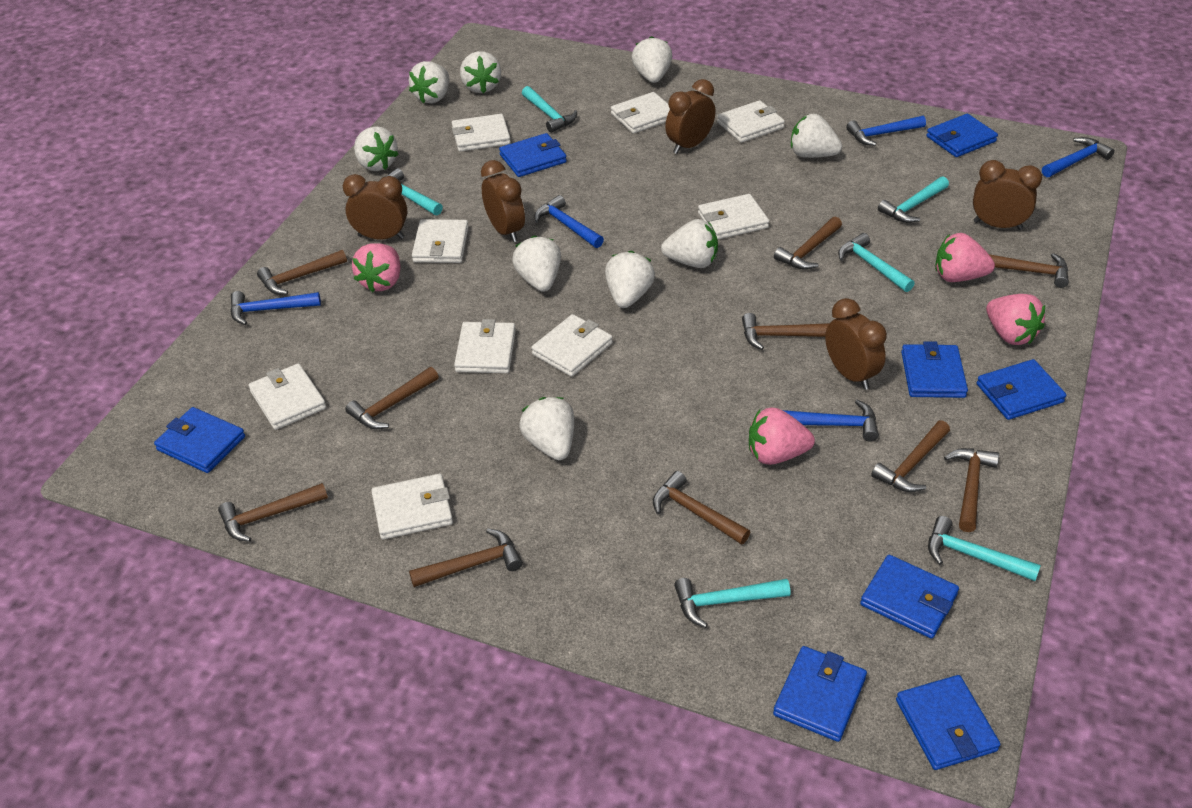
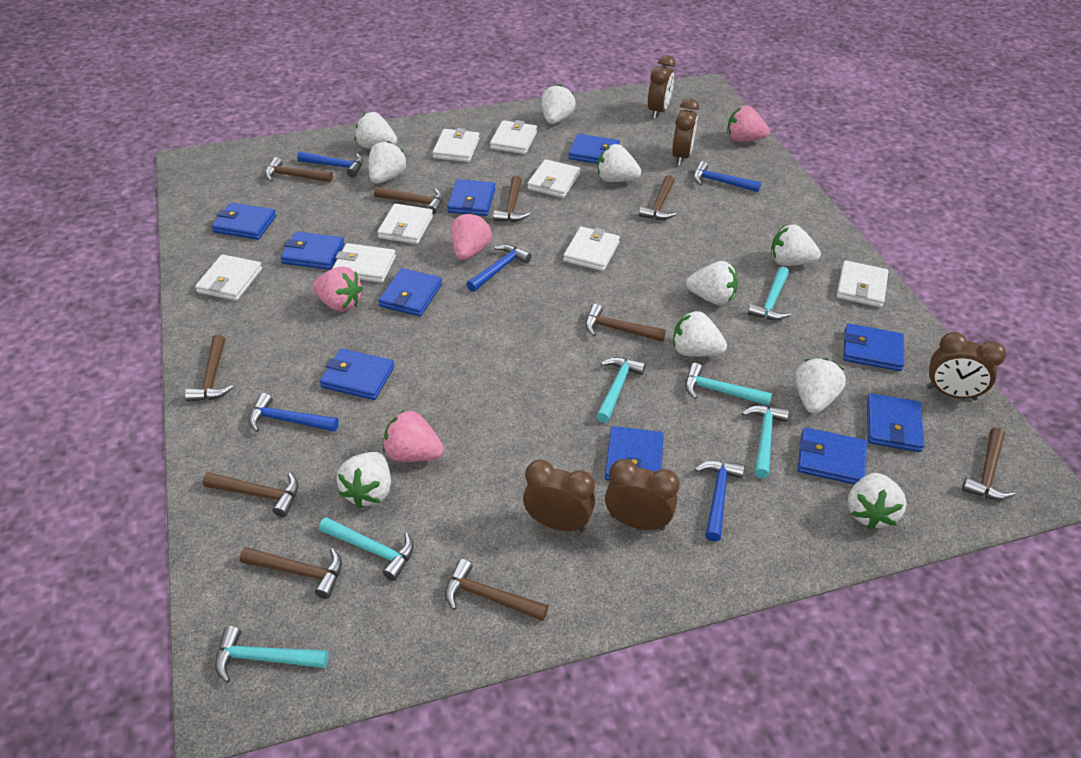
blue wallet: 8 -> 10
white strawberry: 9 -> 10
white wallet: 9 -> 8

